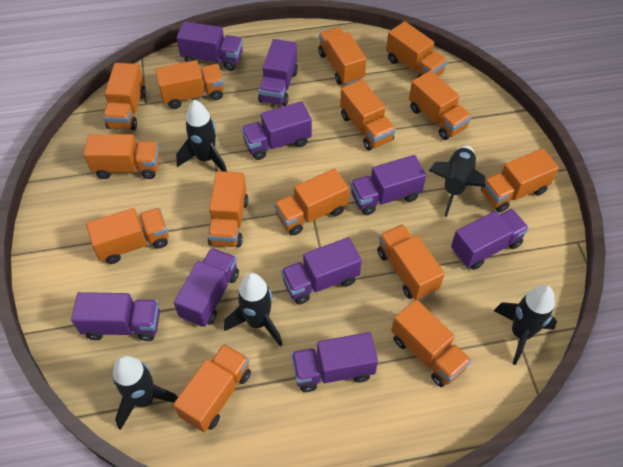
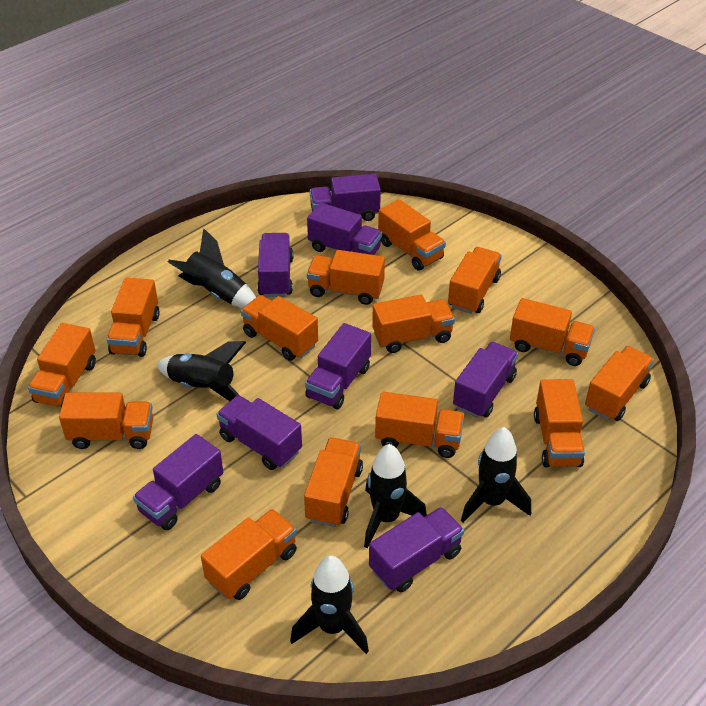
purple truck: 9 -> 8

